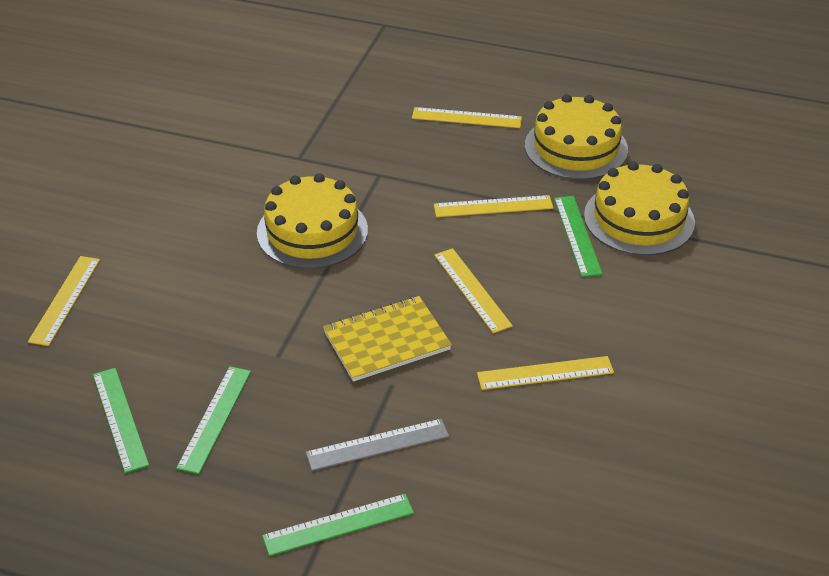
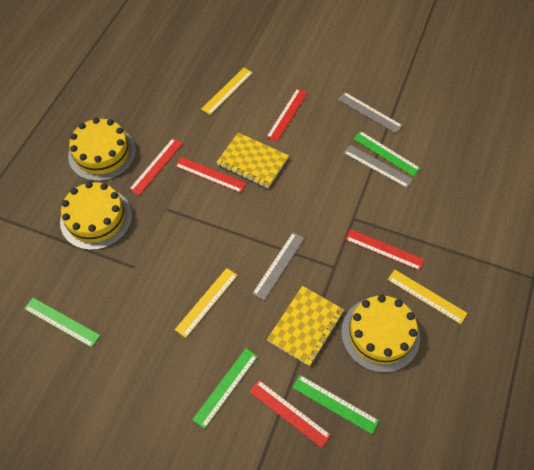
grey ruler: 1 -> 3
red ruler: 0 -> 5
yellow notebook: 1 -> 2
yellow ruler: 5 -> 3

